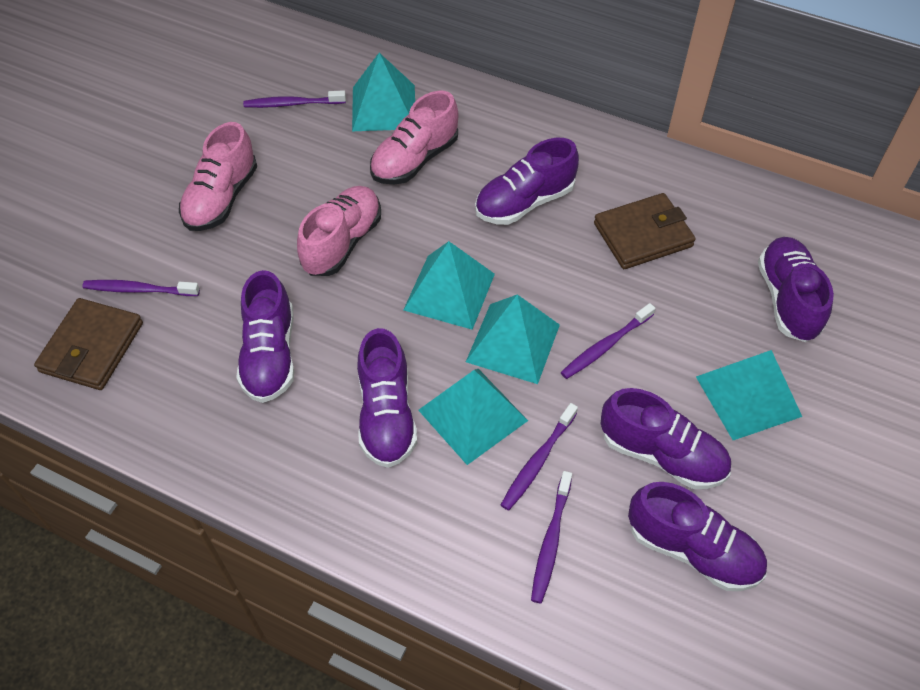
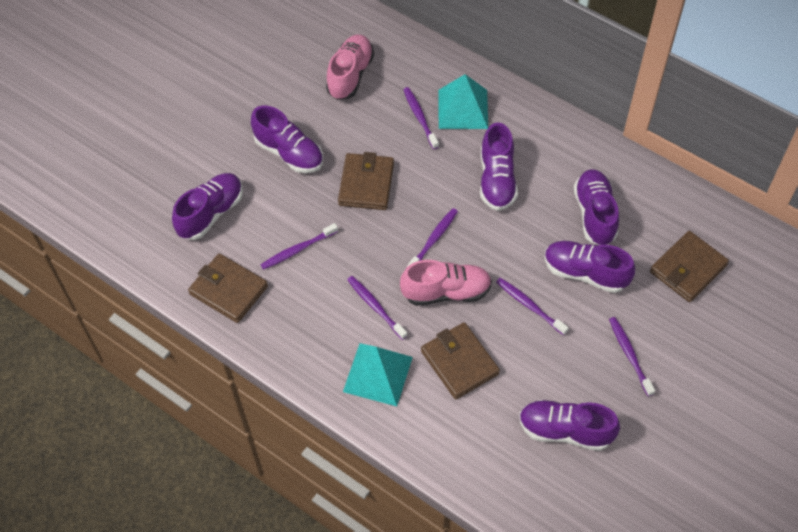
brown wallet: 2 -> 4
pink shoe: 3 -> 2
purple toothbrush: 5 -> 6
turquoise pyramid: 5 -> 2

